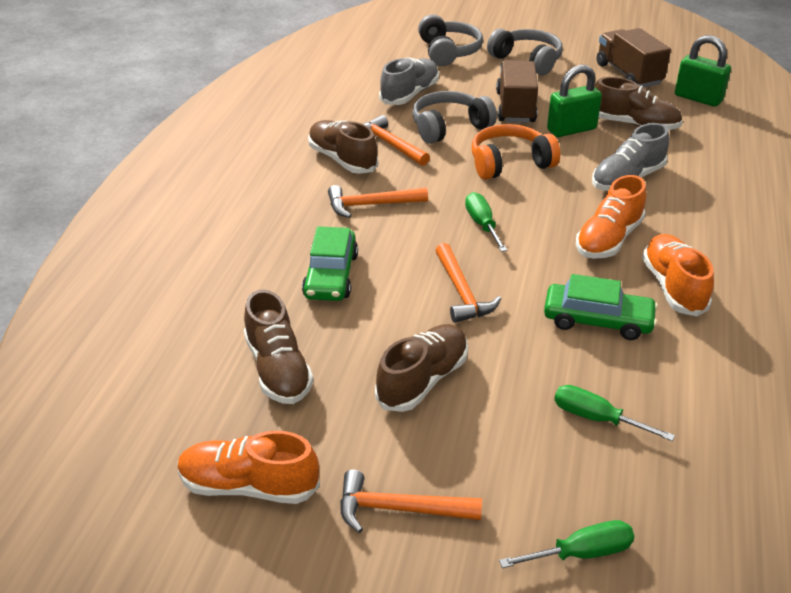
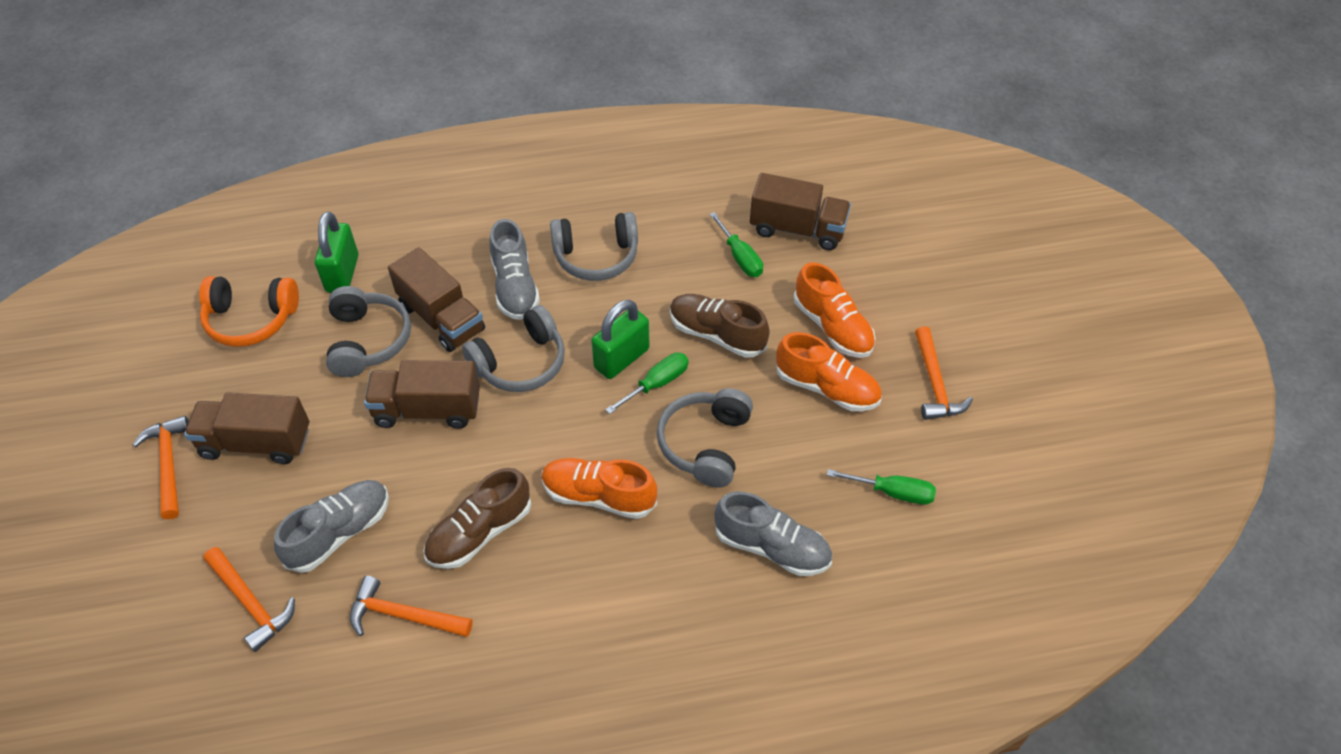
brown shoe: 4 -> 2
brown truck: 2 -> 4
green car: 2 -> 0
grey headphones: 3 -> 4
grey shoe: 2 -> 3

